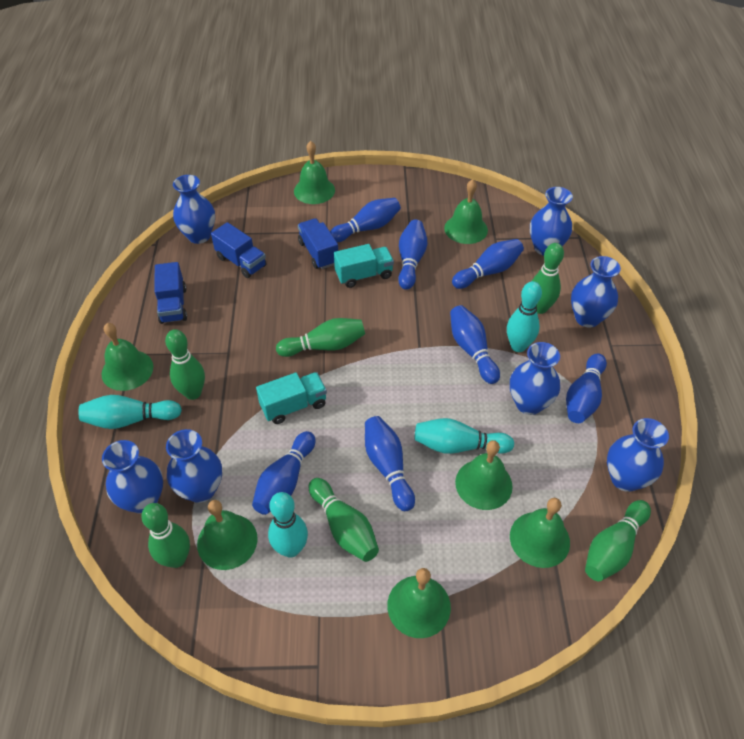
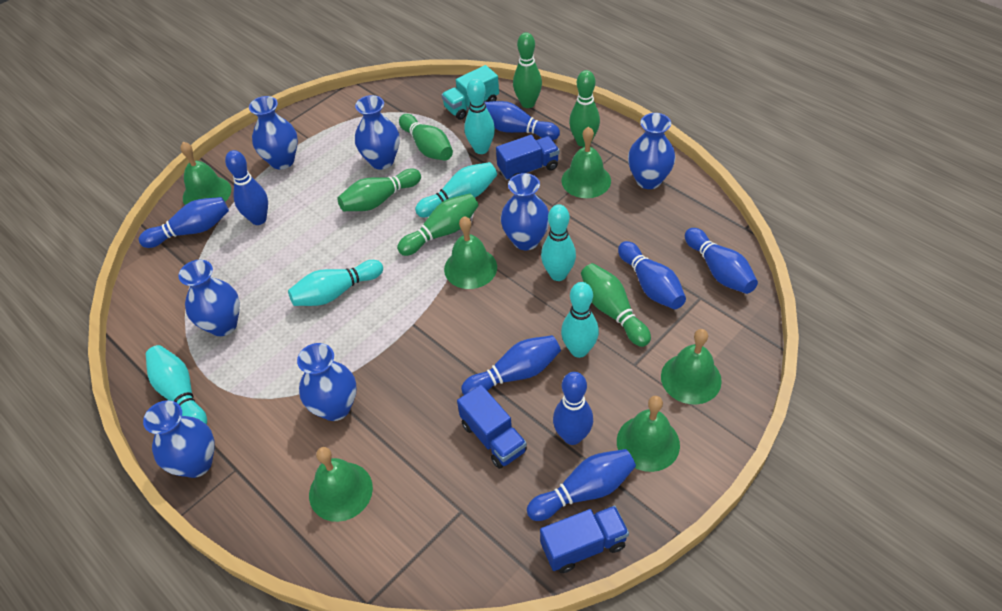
blue bowling pin: 7 -> 8
green bell: 7 -> 6
turquoise bowling pin: 4 -> 6
turquoise truck: 2 -> 1

